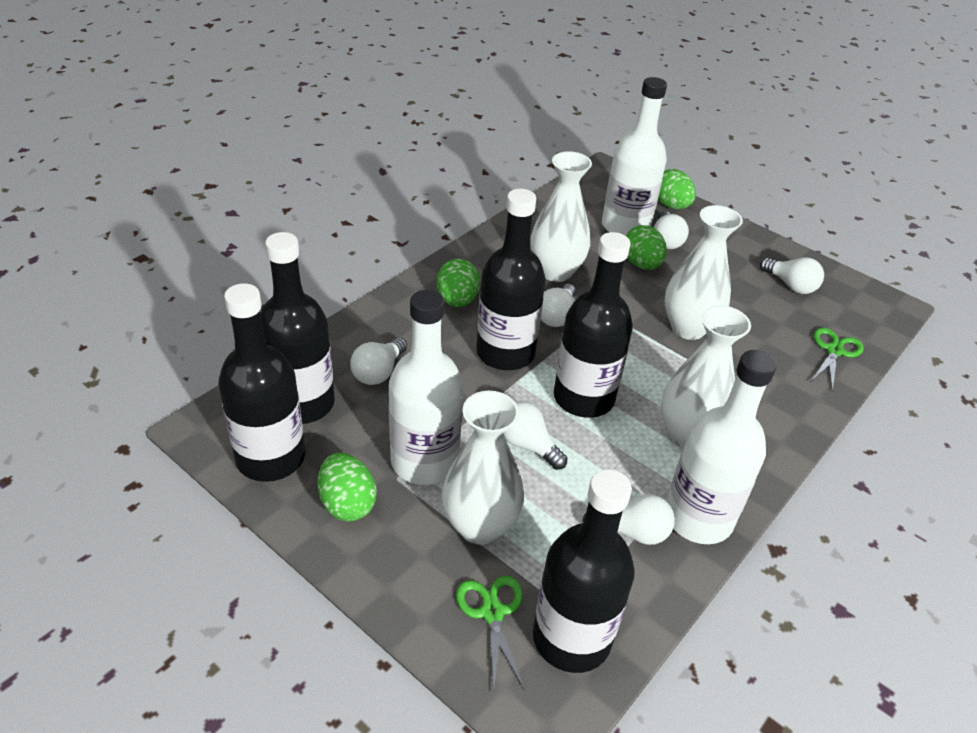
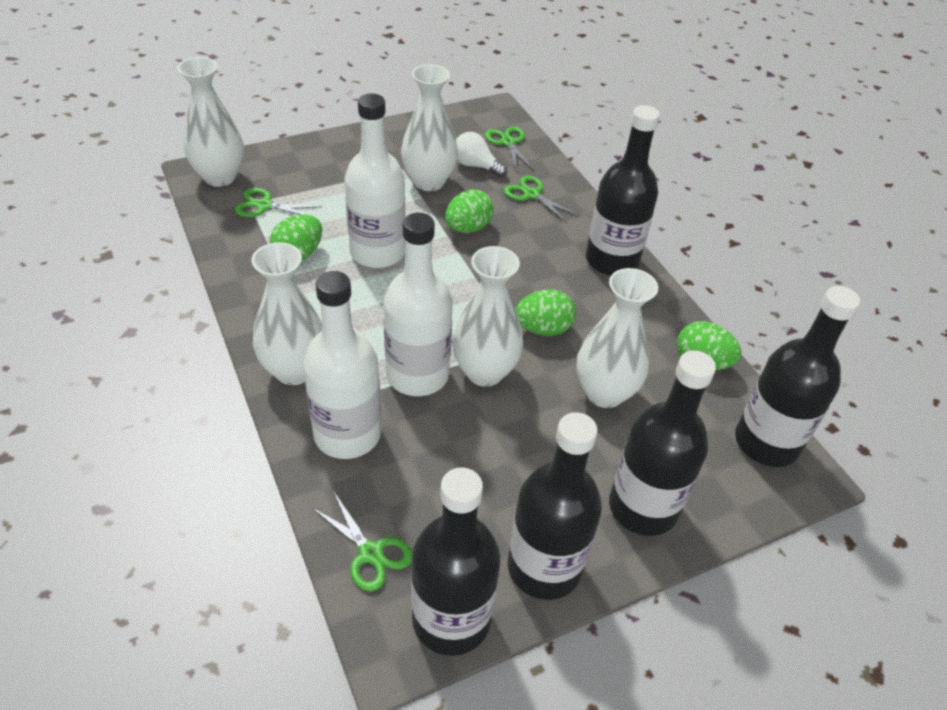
green scissors: 2 -> 4
white light bulb: 6 -> 1
white vase: 4 -> 5

